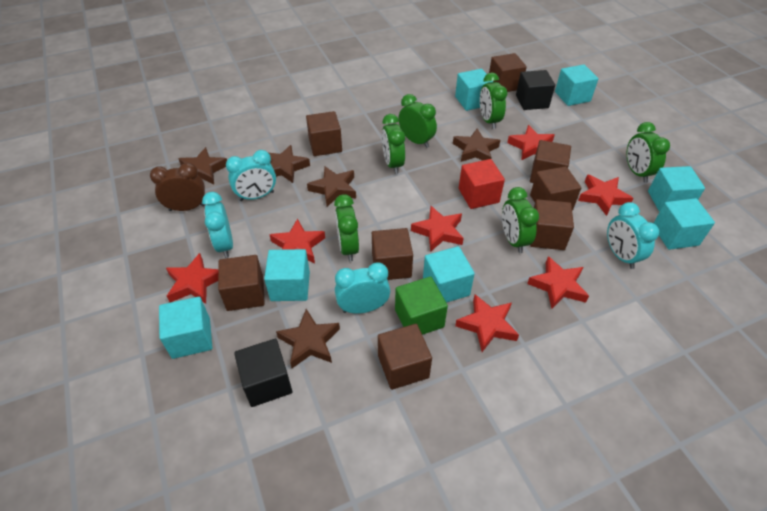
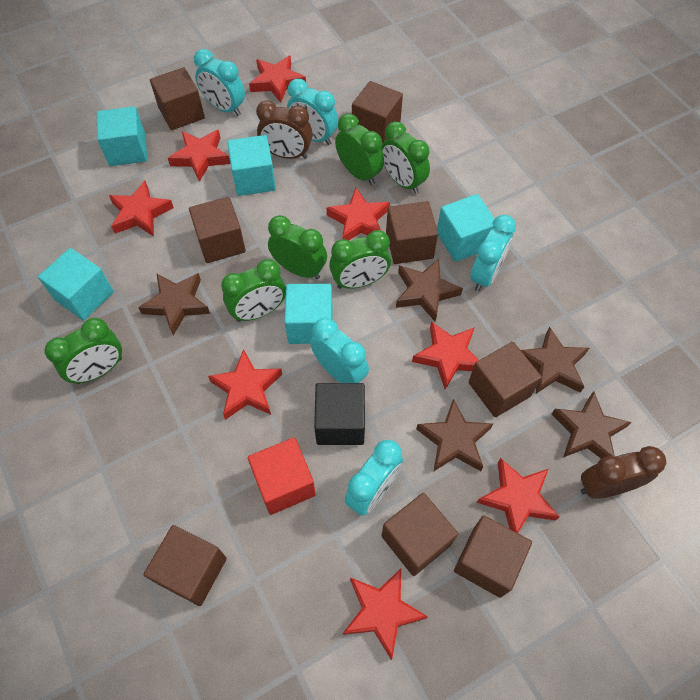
black cube: 2 -> 1
brown clock: 1 -> 2
green cube: 1 -> 0
red star: 7 -> 8
turquoise clock: 4 -> 5
turquoise cube: 7 -> 5

